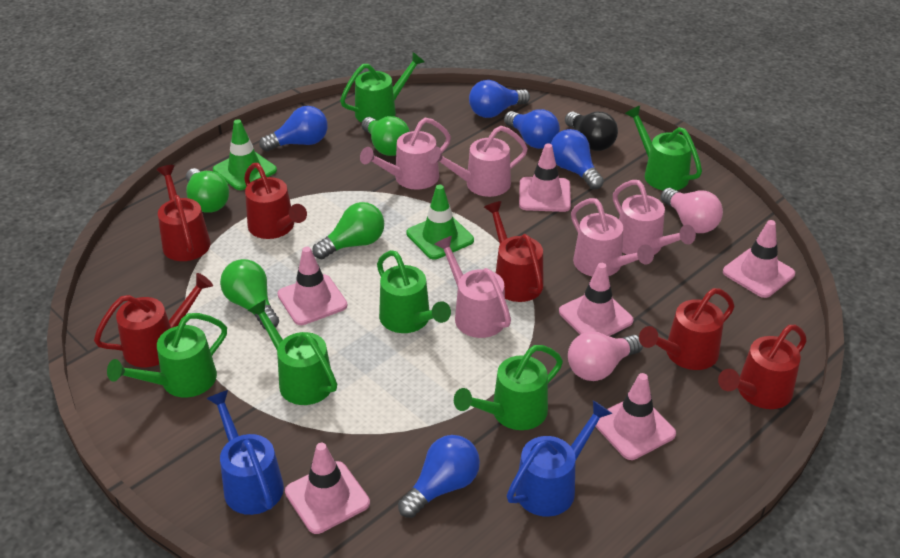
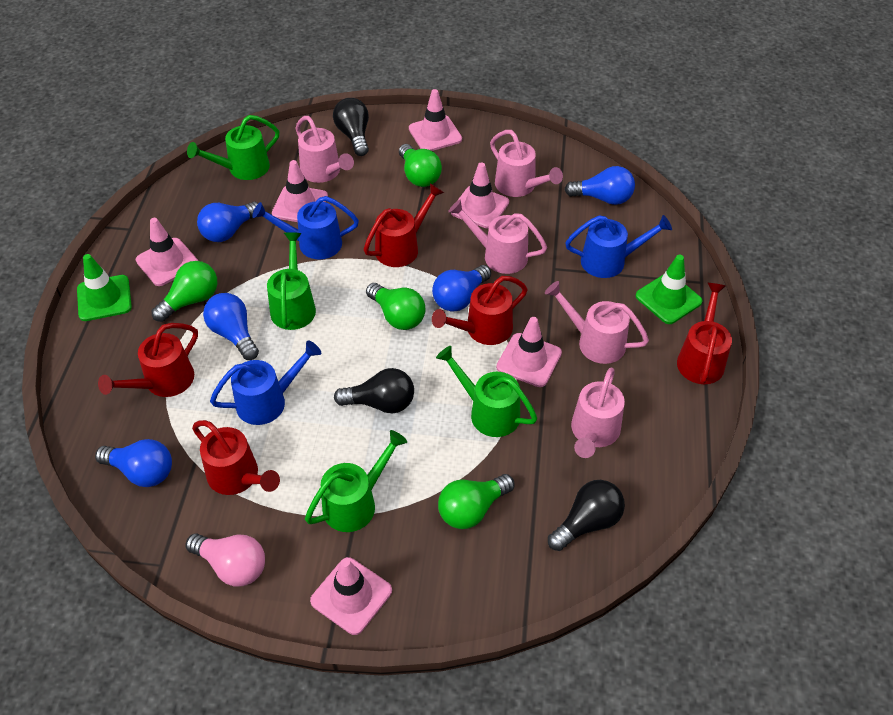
black light bulb: 1 -> 3
blue watering can: 2 -> 3
green watering can: 6 -> 4
pink light bulb: 2 -> 1
red watering can: 6 -> 5

